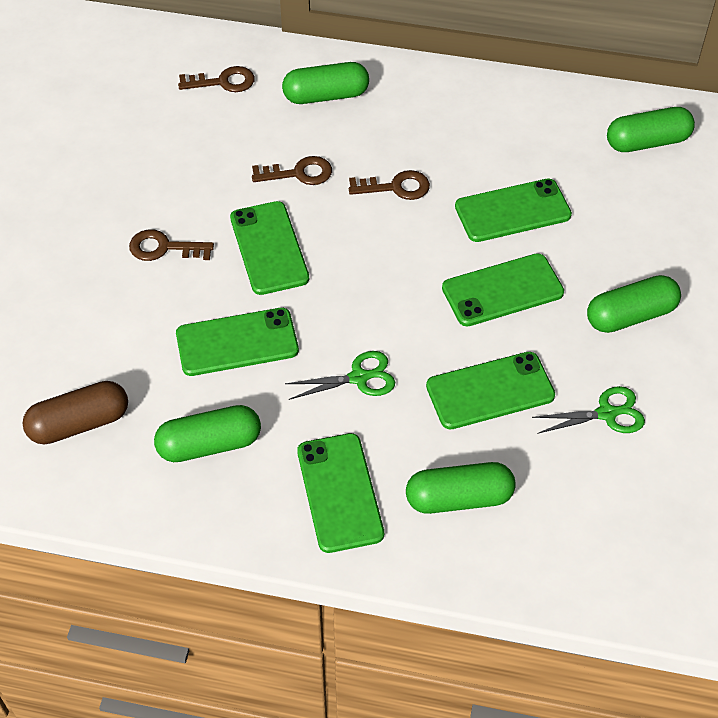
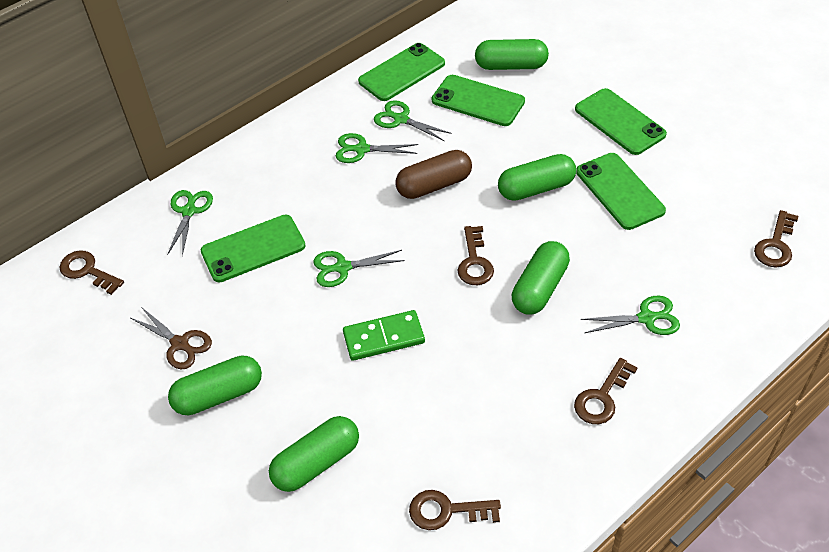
brown key: 4 -> 5
brown scissors: 0 -> 1
green domino: 0 -> 1
green phone: 6 -> 5
green scissors: 2 -> 5

